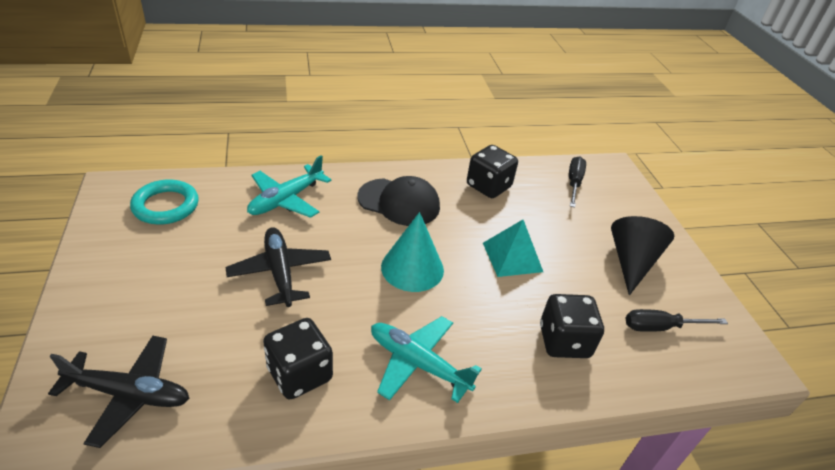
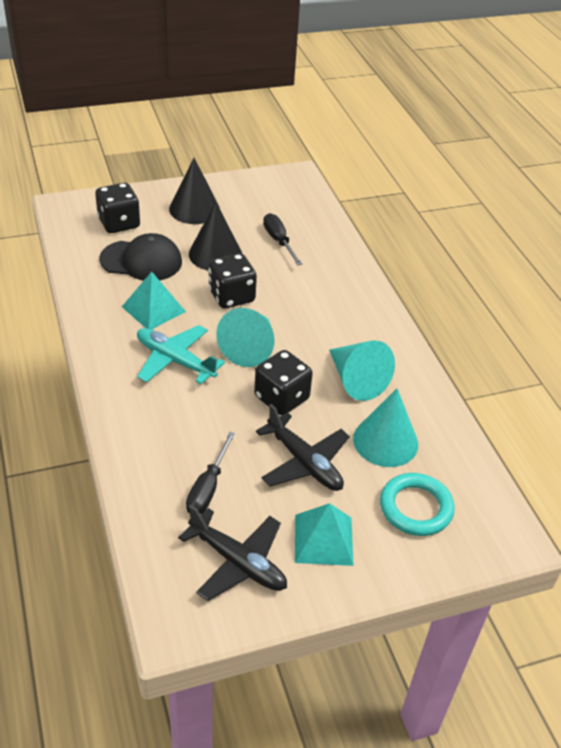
black cone: 1 -> 2
turquoise cone: 1 -> 3
turquoise plane: 2 -> 1
turquoise pyramid: 1 -> 2

